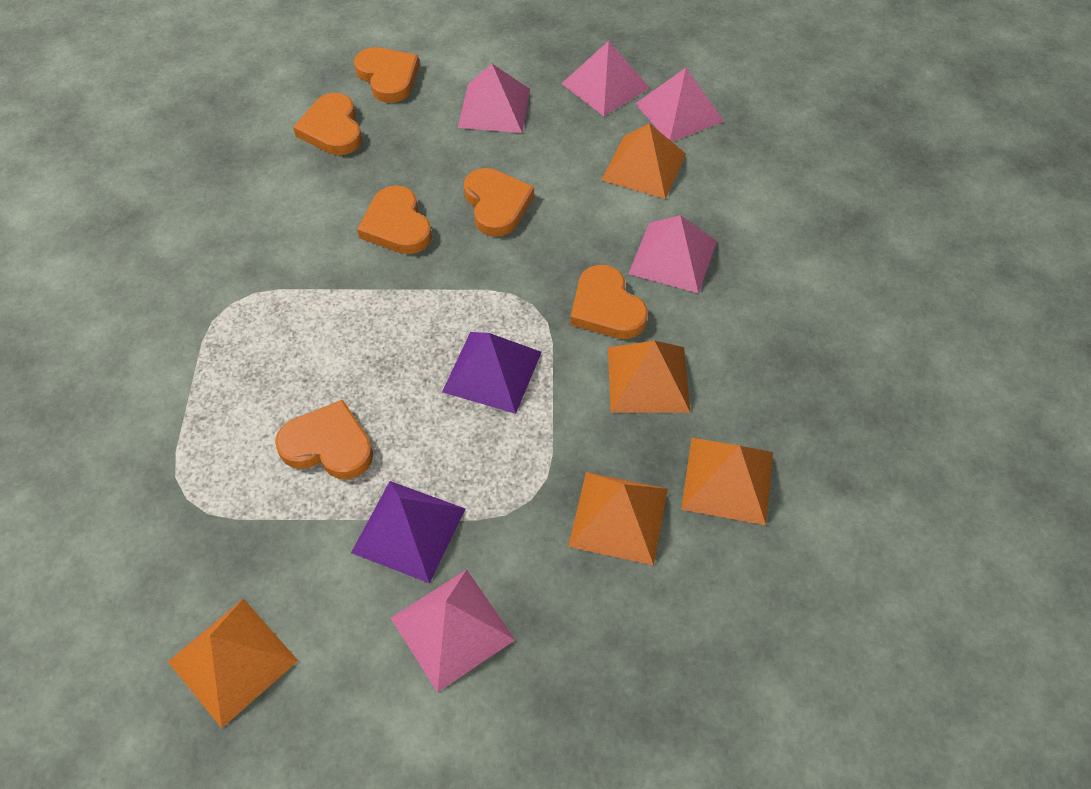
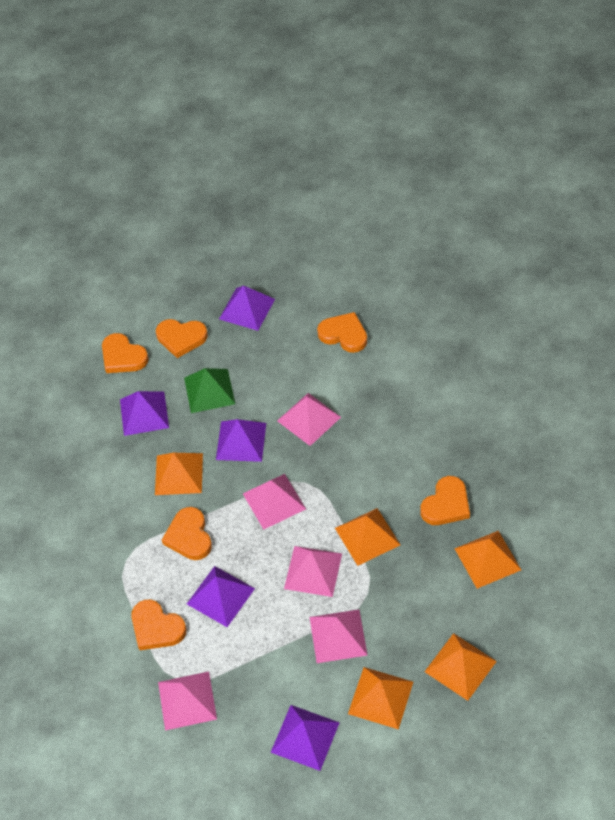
green pyramid: 0 -> 1
purple pyramid: 2 -> 5

